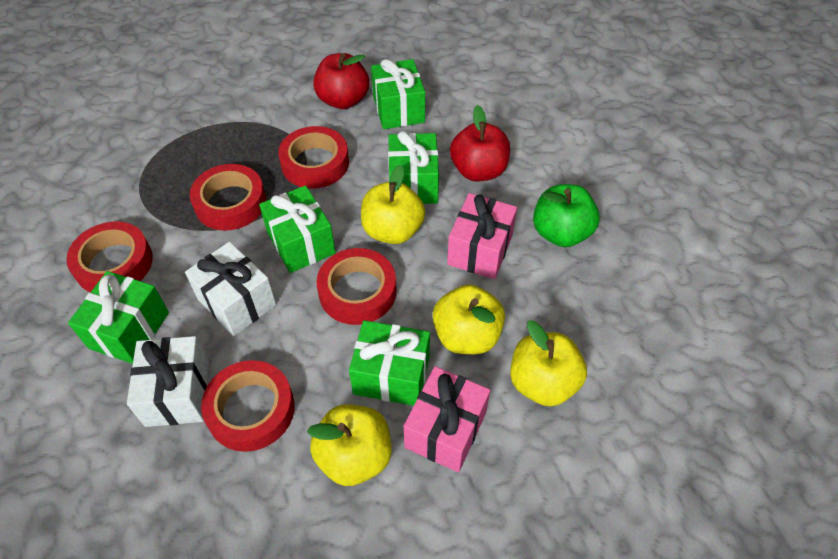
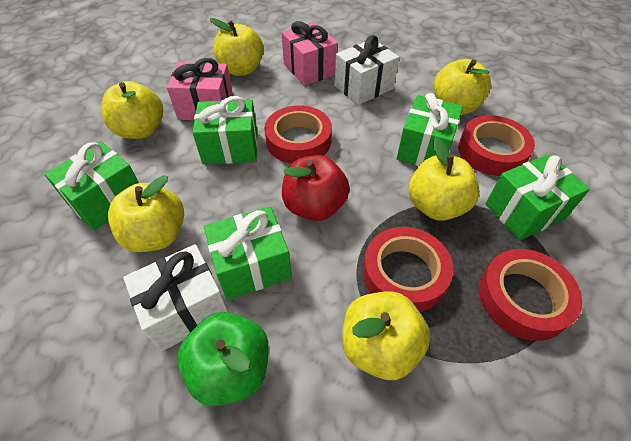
red apple: 2 -> 1
red tape: 5 -> 4
yellow apple: 4 -> 6

